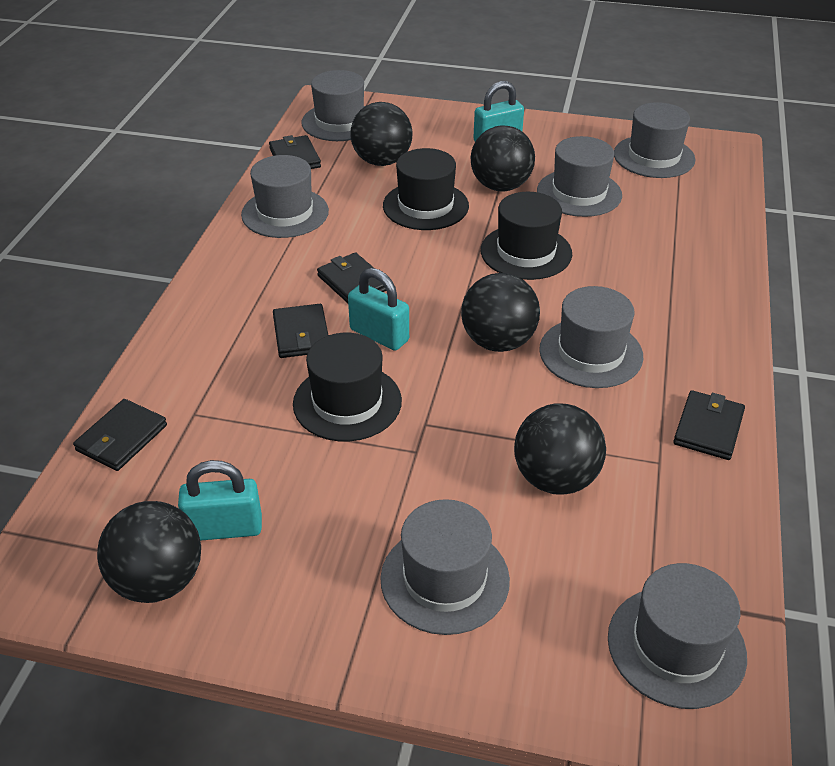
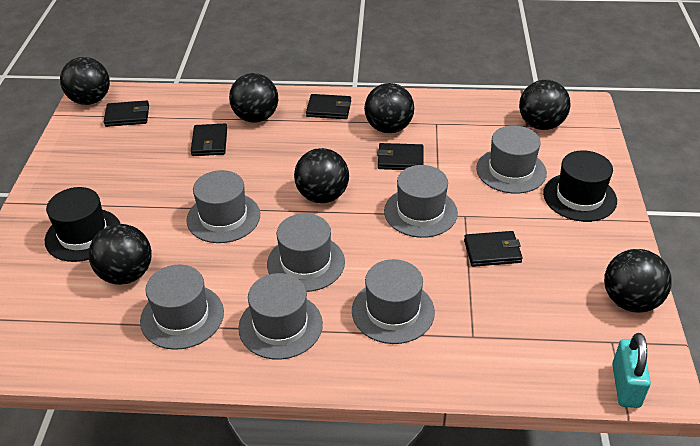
black ball: 5 -> 7
black hat: 3 -> 2
turquoise padlock: 3 -> 1

